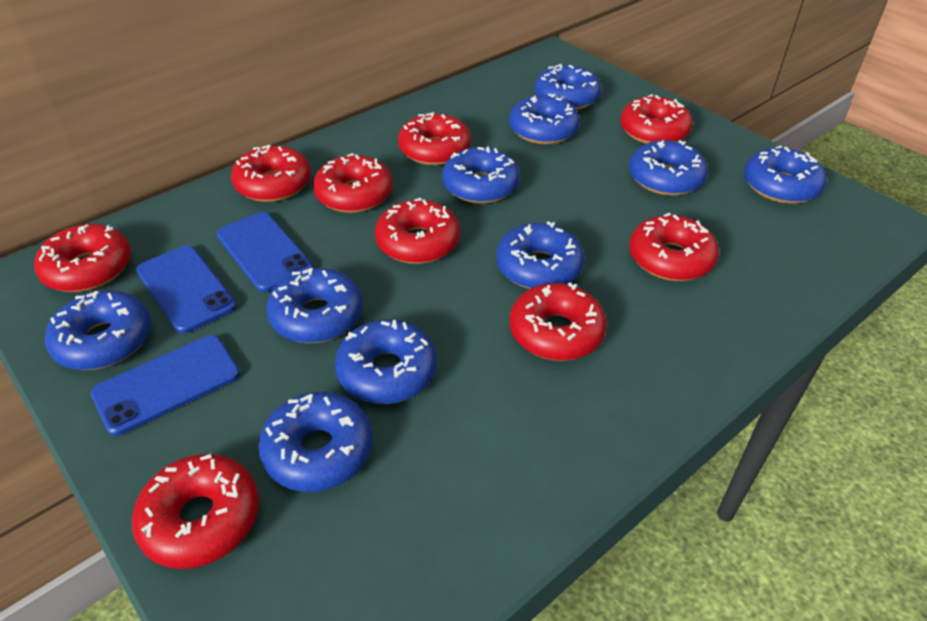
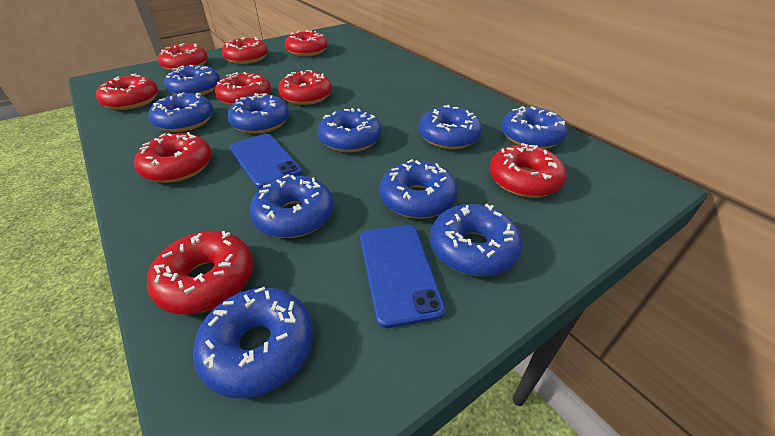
blue phone: 3 -> 2

